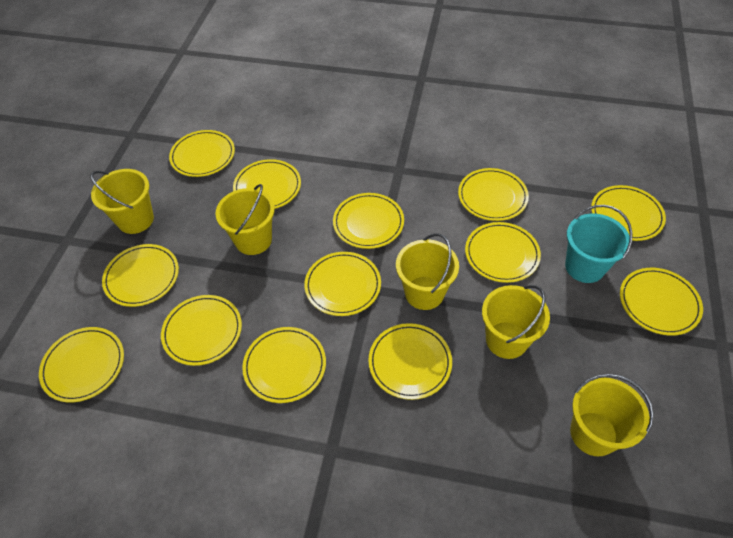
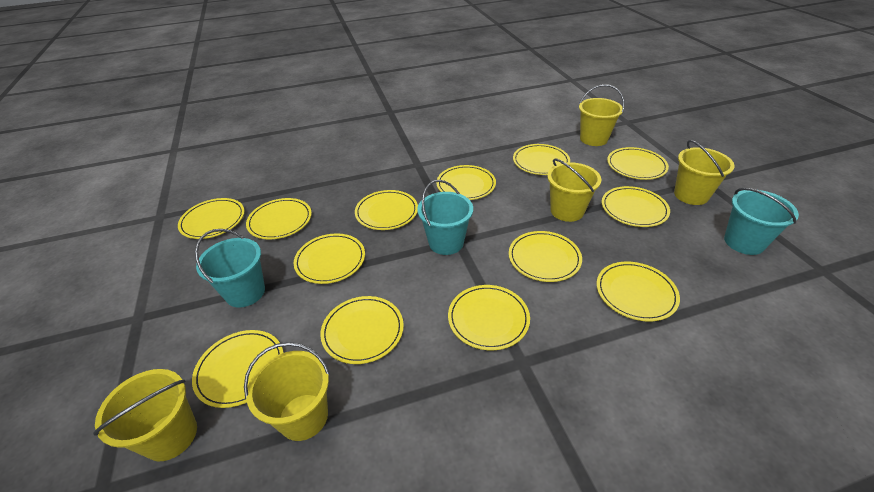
turquoise bucket: 1 -> 3

